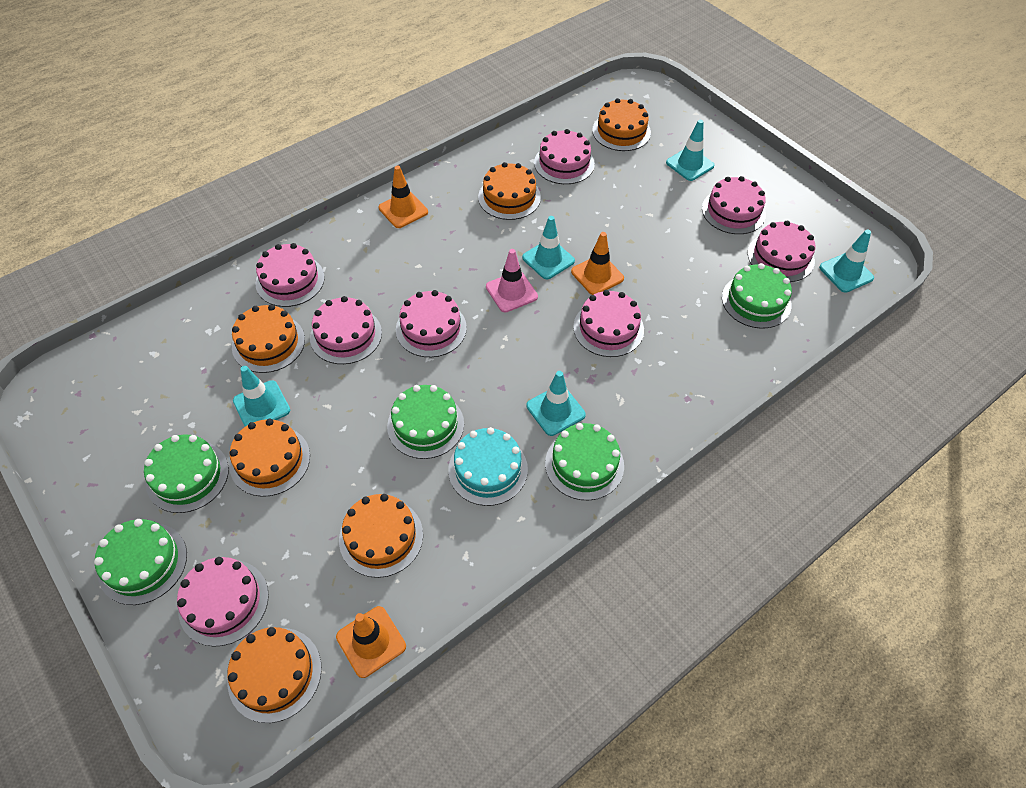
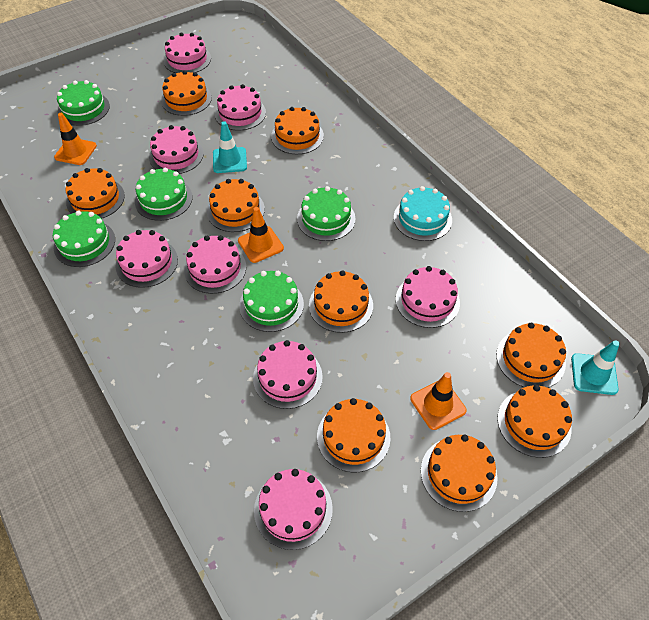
orange cake: 6 -> 9
pink traffic cone: 1 -> 0
turquoise traffic cone: 5 -> 2

